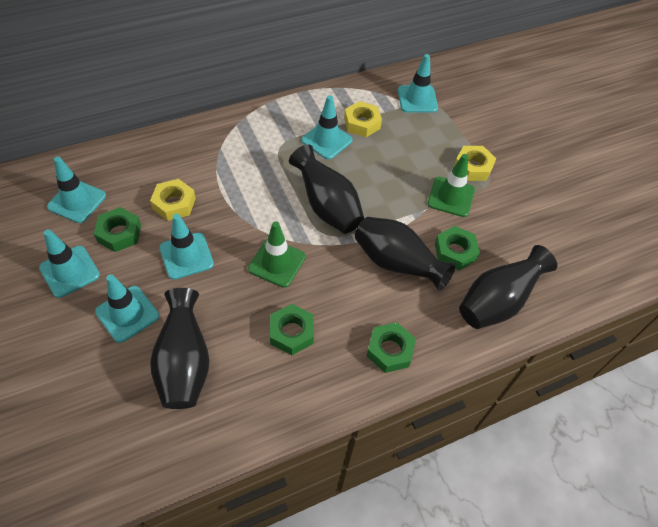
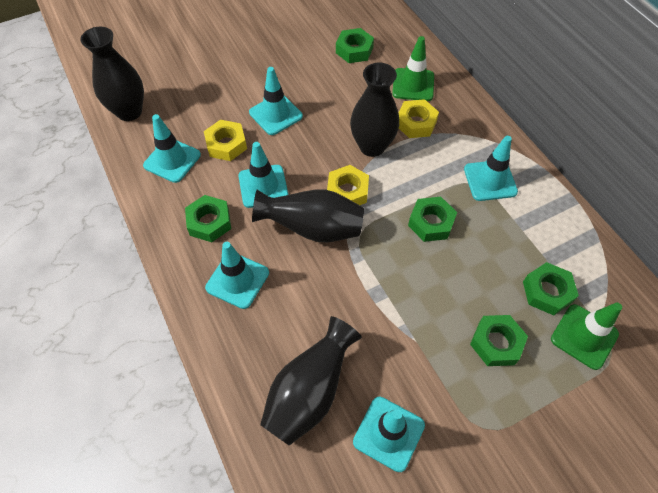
green nut: 4 -> 5

